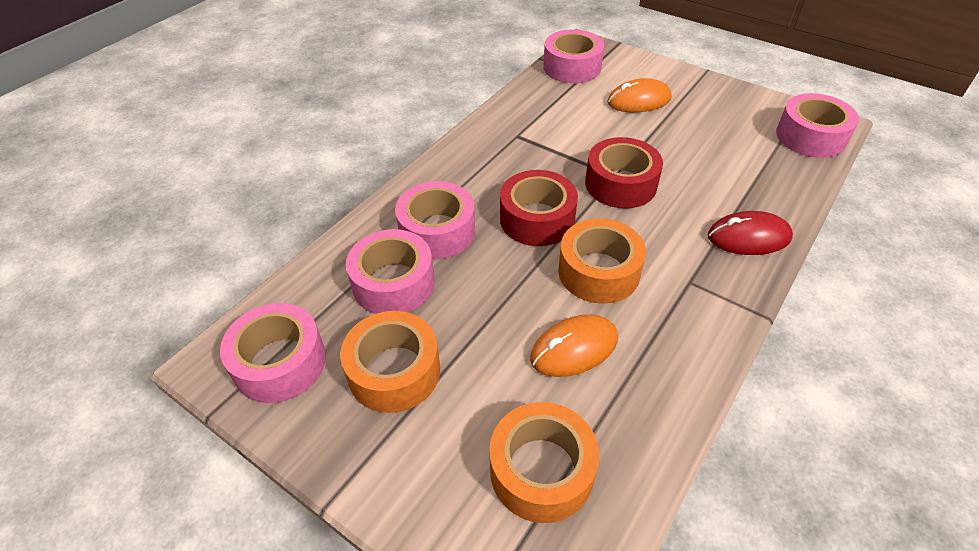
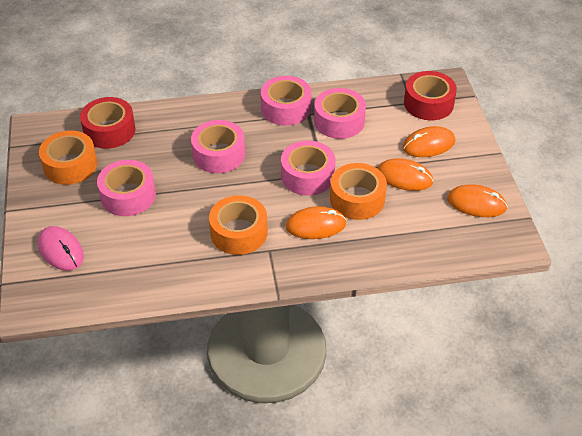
orange mouse: 2 -> 4
pink mouse: 0 -> 1
red mouse: 1 -> 0

